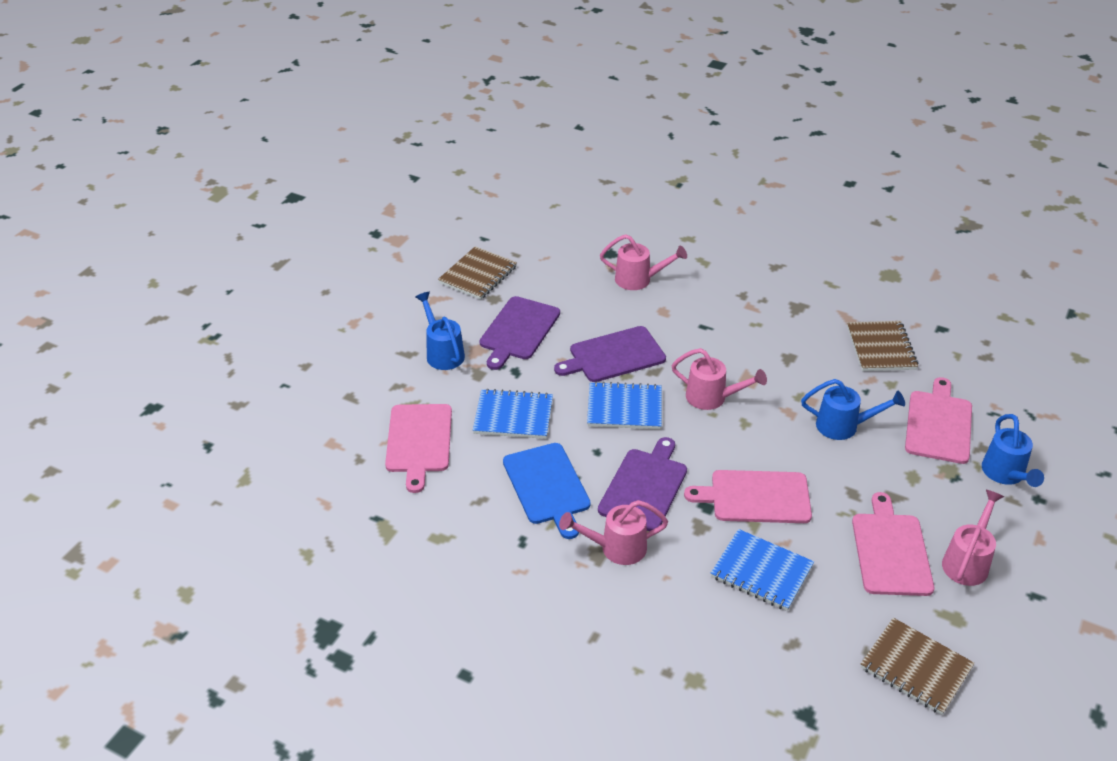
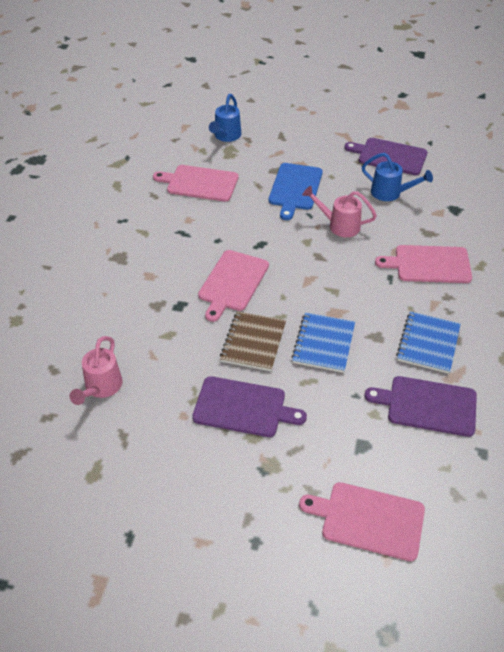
blue notebook: 3 -> 2
blue watering can: 3 -> 2
brown notebook: 3 -> 1
pink watering can: 4 -> 2

